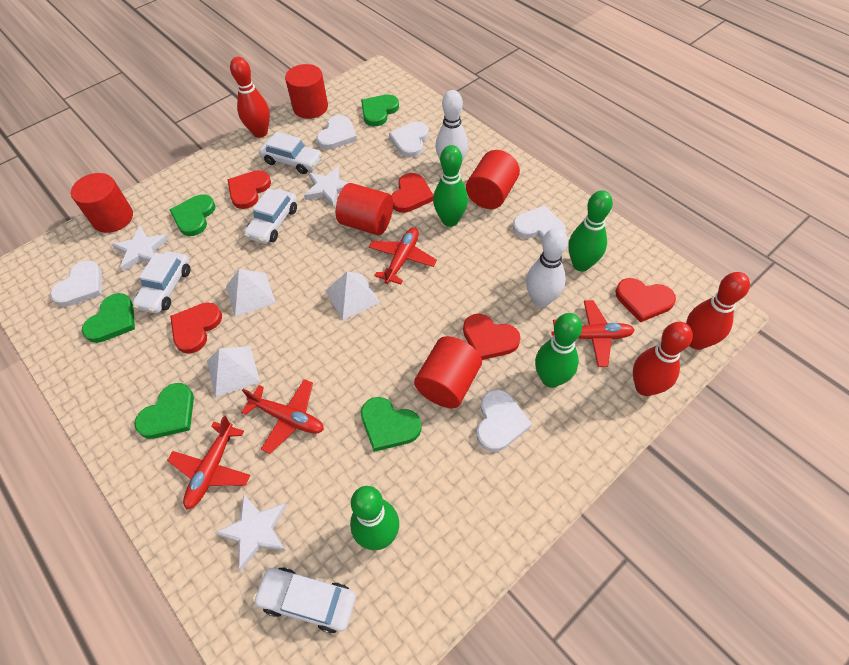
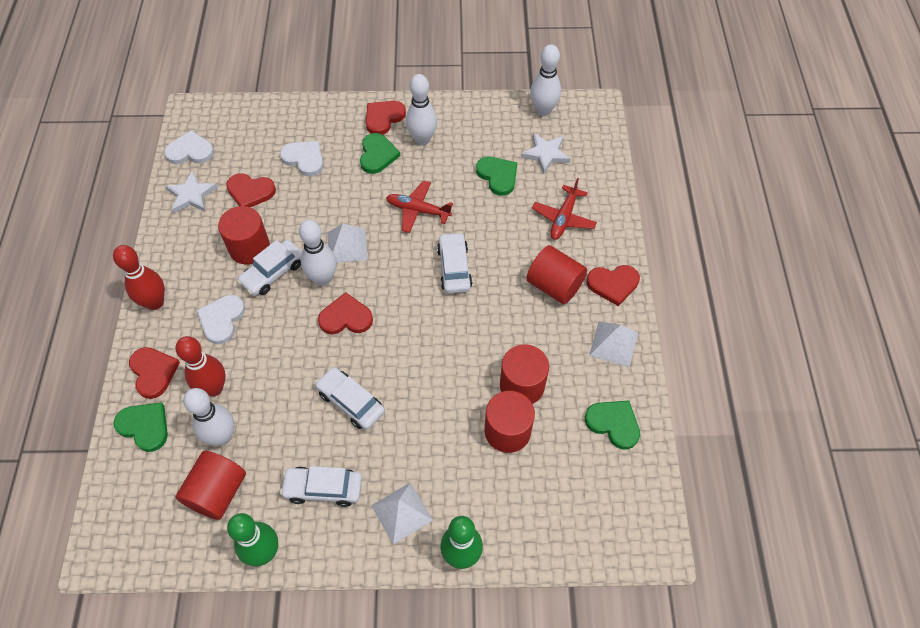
green bowling pin: 4 -> 2
green heart: 5 -> 4
red bowling pin: 3 -> 2
red plane: 4 -> 2
white bowling pin: 2 -> 4
white heart: 5 -> 3
white star: 3 -> 2

